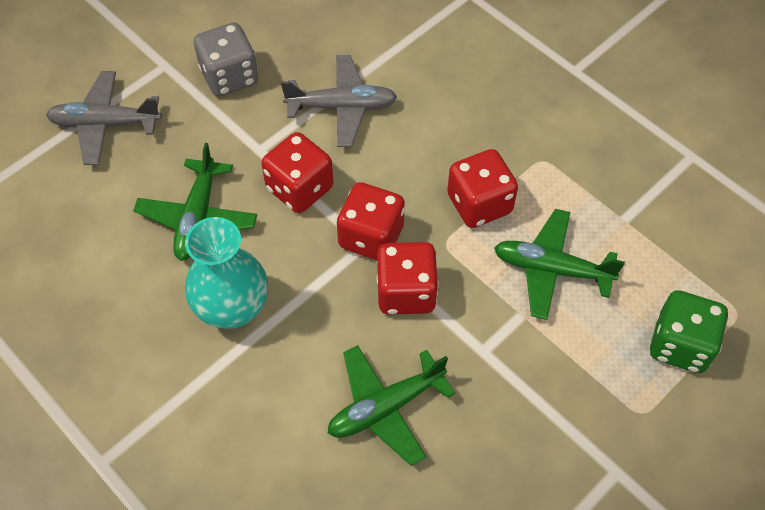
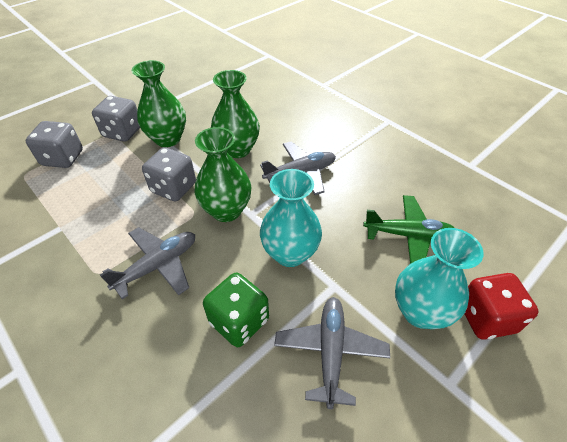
green plane: 3 -> 1
green vase: 0 -> 3
grey dice: 1 -> 3
grey plane: 2 -> 3
red dice: 4 -> 1
turquoise vase: 1 -> 2

